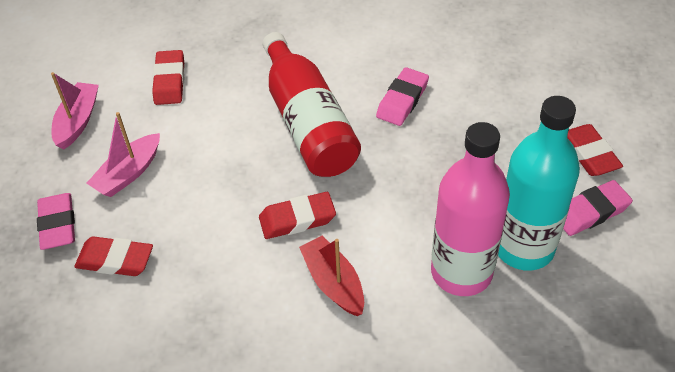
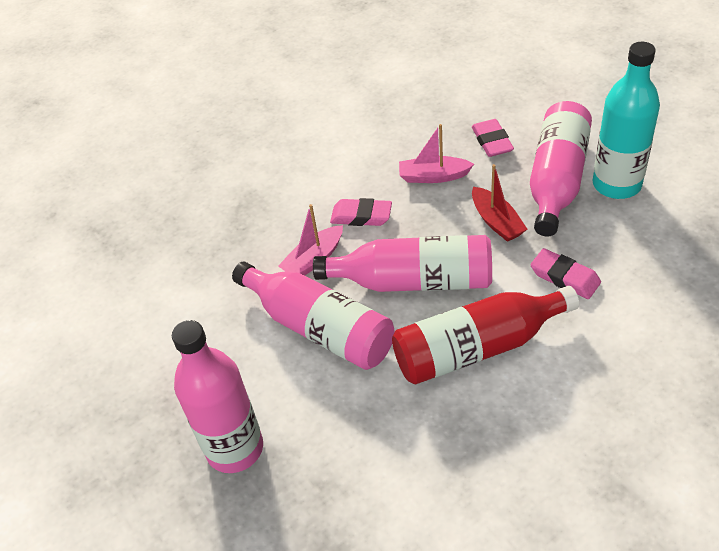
pink bottle: 1 -> 4
red eraser: 4 -> 0

